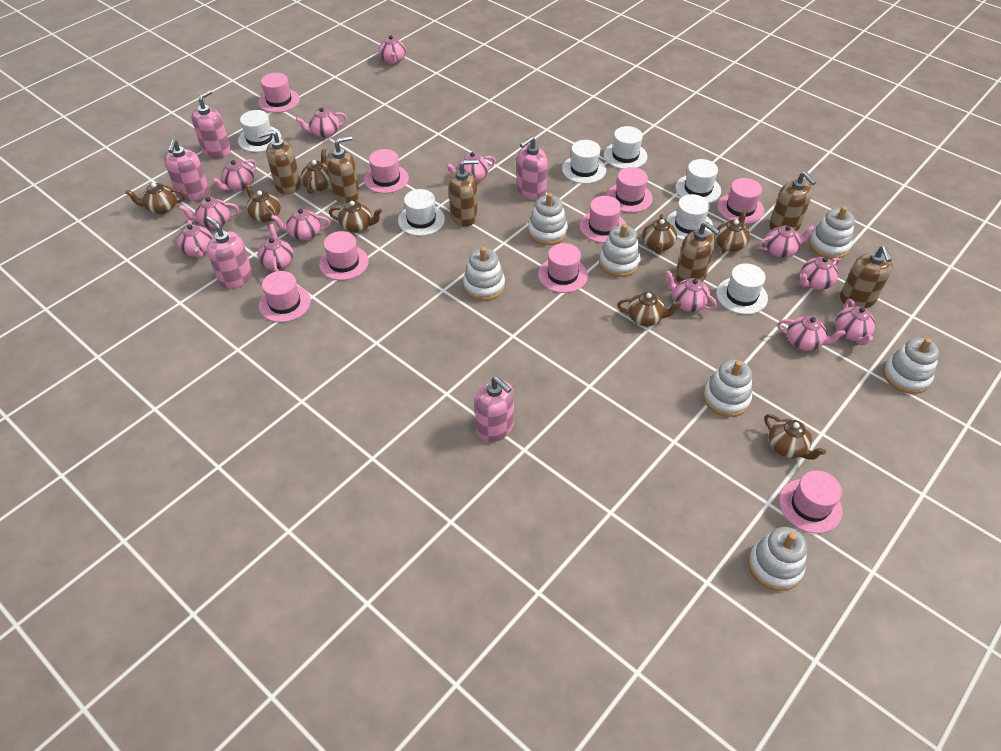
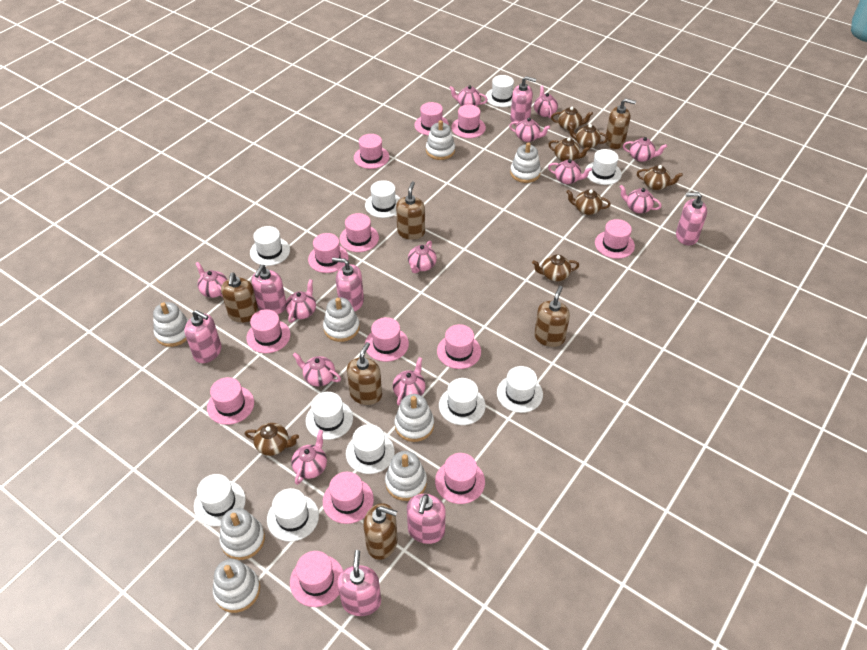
brown teapot: 8 -> 7
pink hat: 9 -> 13
pink soap dispenser: 5 -> 7
pink teapot: 13 -> 12
white hat: 7 -> 10
white stacking toy: 7 -> 8

